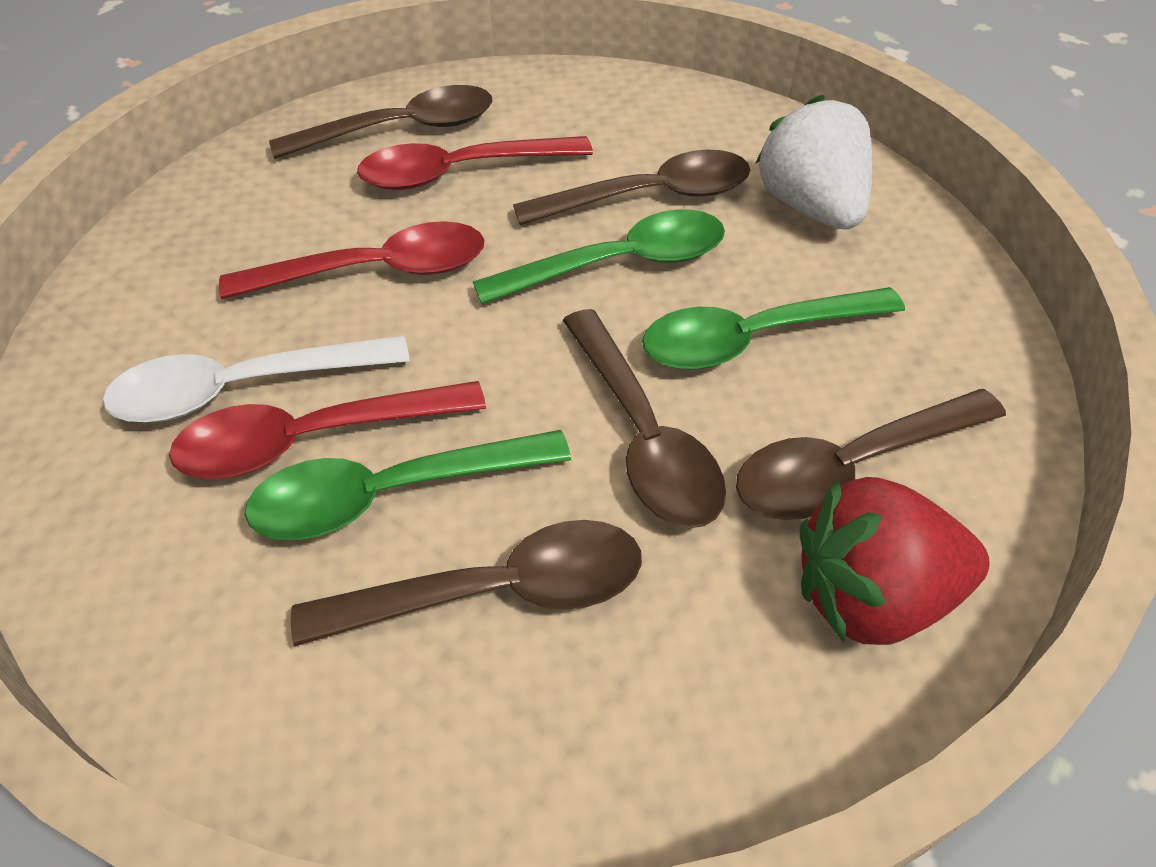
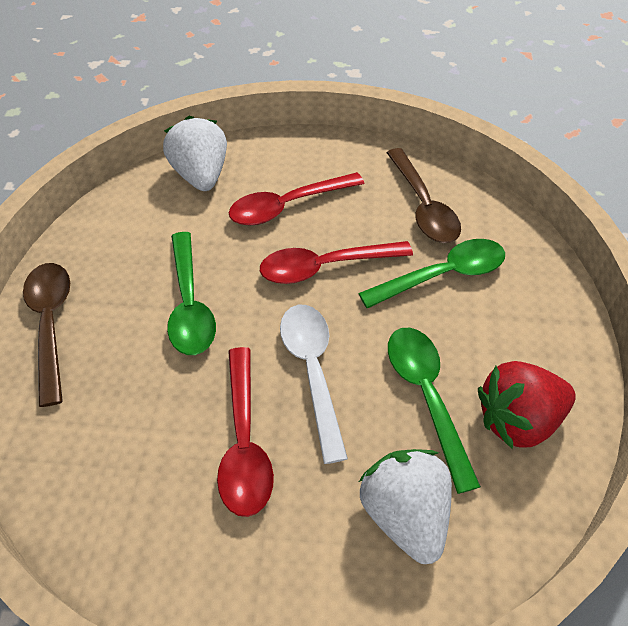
brown spoon: 5 -> 2
white strawberry: 1 -> 2

